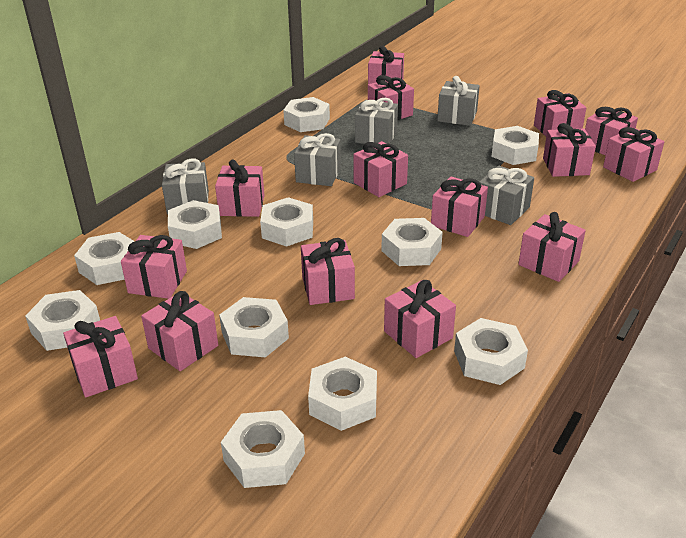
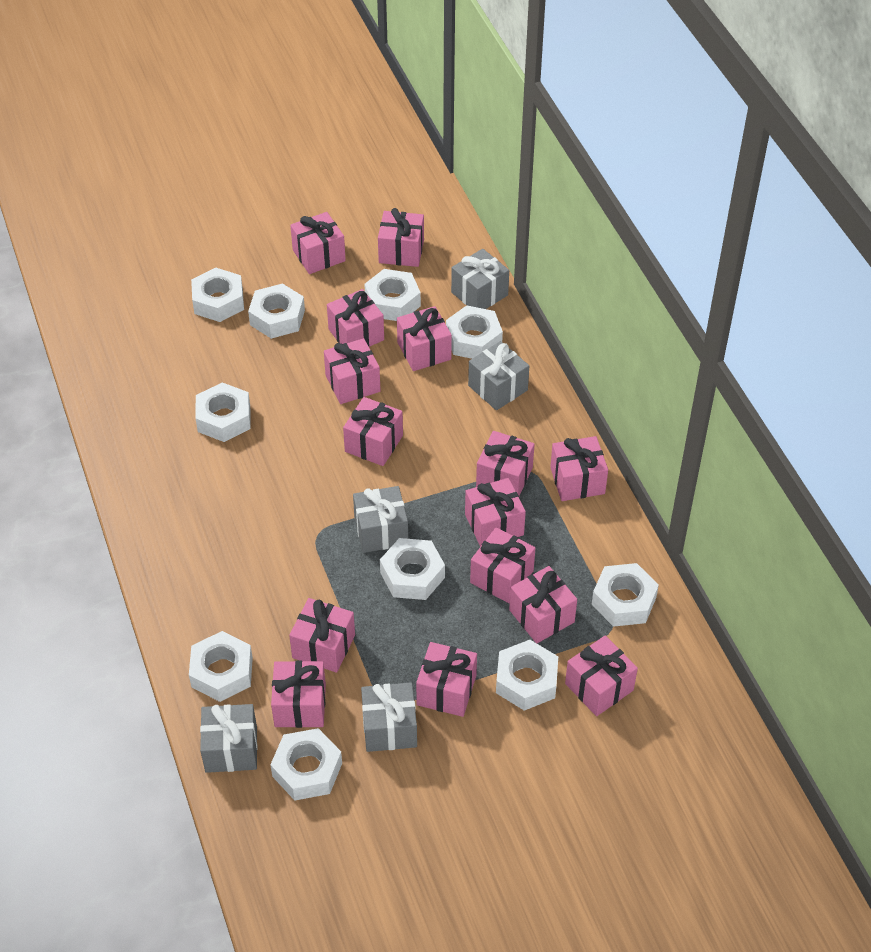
white nut: 11 -> 10

